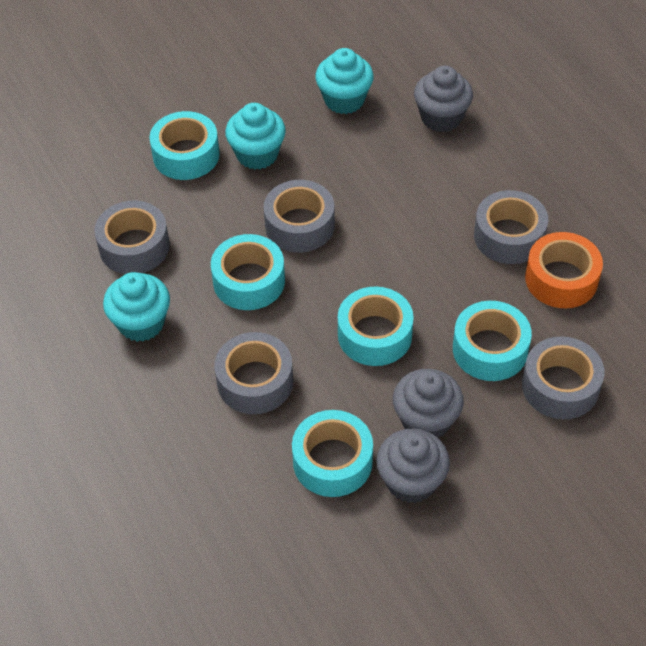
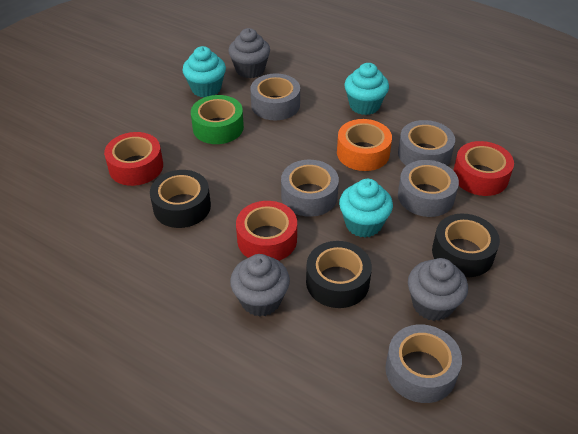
black tape: 0 -> 3
green tape: 0 -> 1
red tape: 0 -> 3
turquoise tape: 5 -> 0

